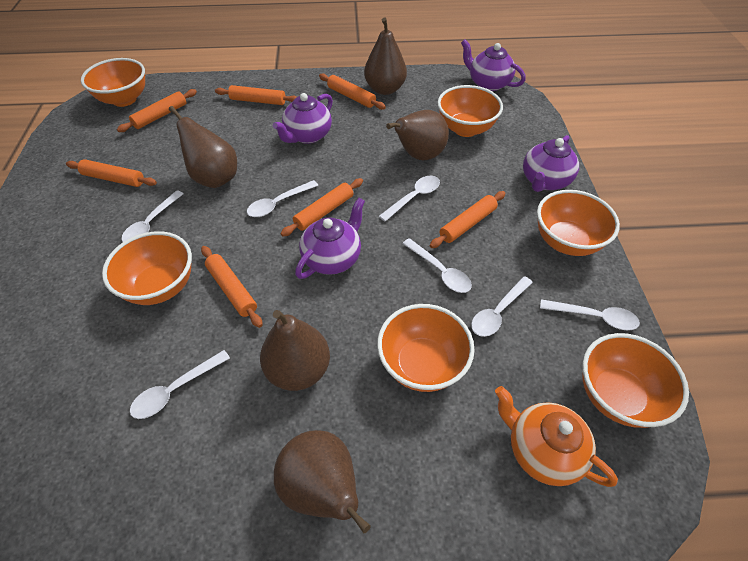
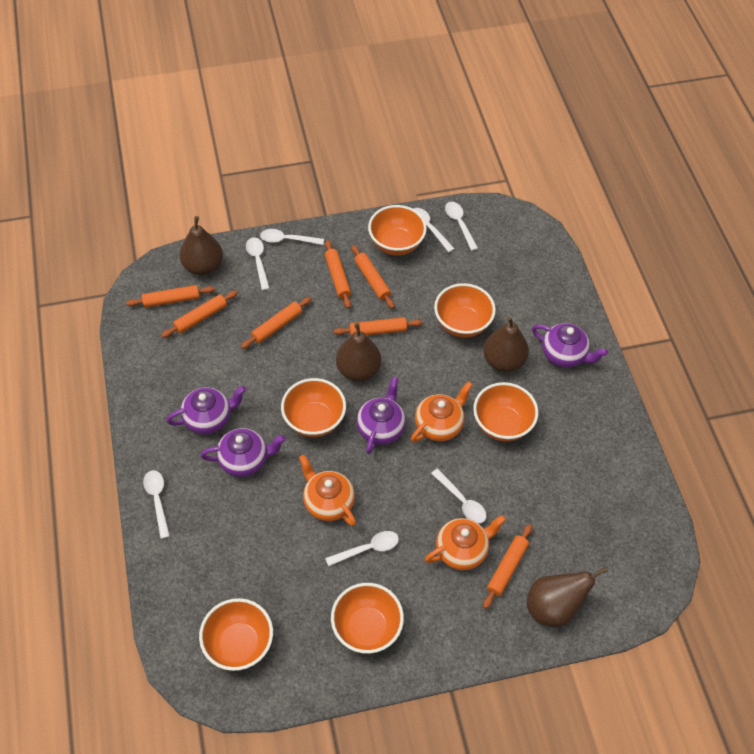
brown pear: 5 -> 4
orange teapot: 1 -> 3

